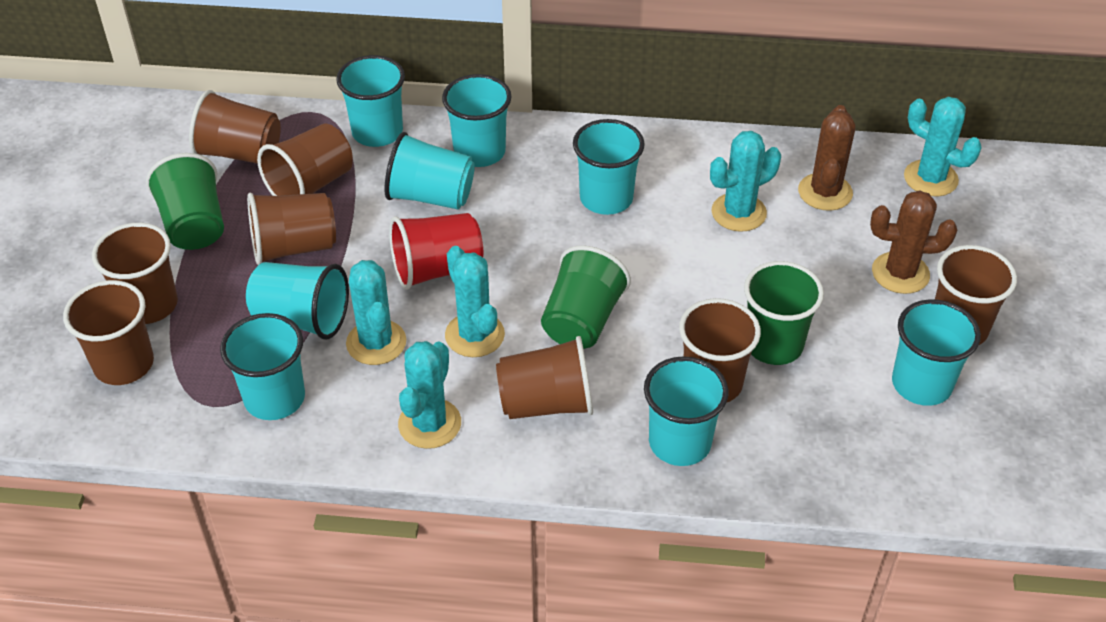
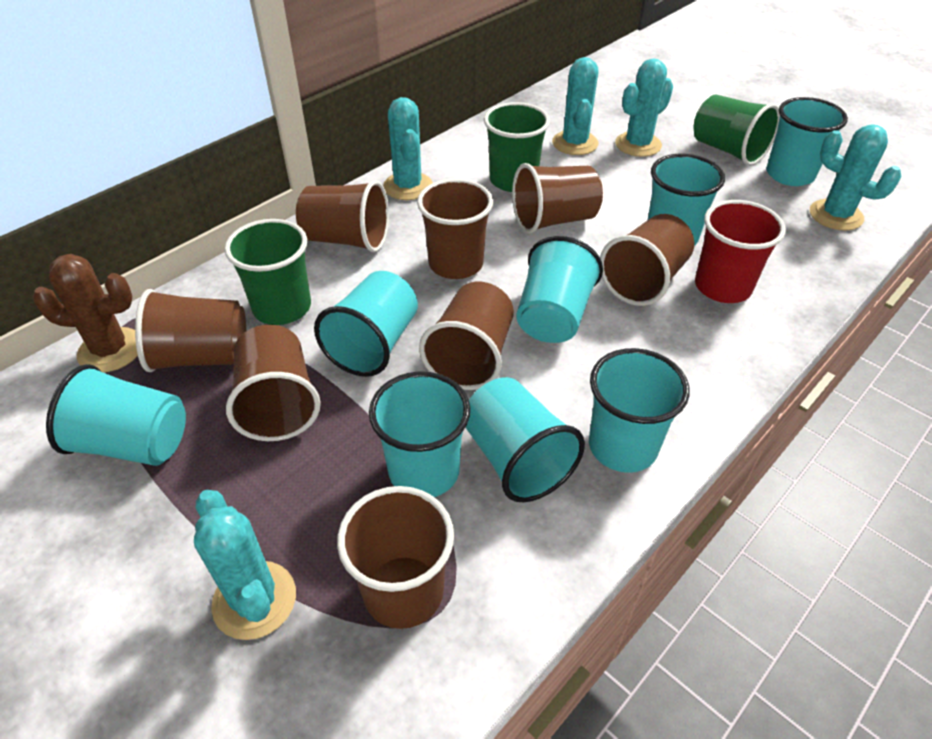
brown cactus: 2 -> 1

